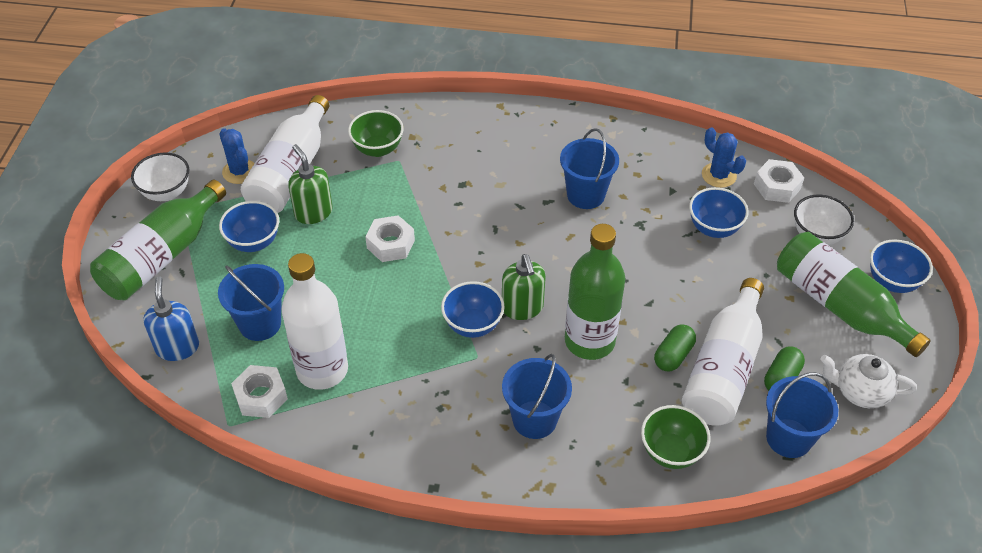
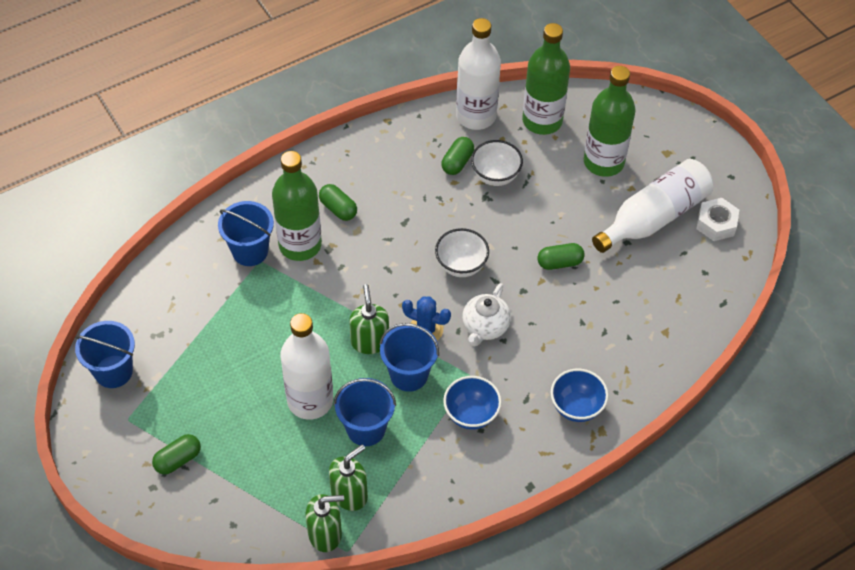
blue bowl: 4 -> 2
blue cactus: 2 -> 1
blue soap dispenser: 1 -> 0
green bowl: 2 -> 0
green capsule: 2 -> 4
green soap dispenser: 2 -> 3
white nut: 3 -> 1

